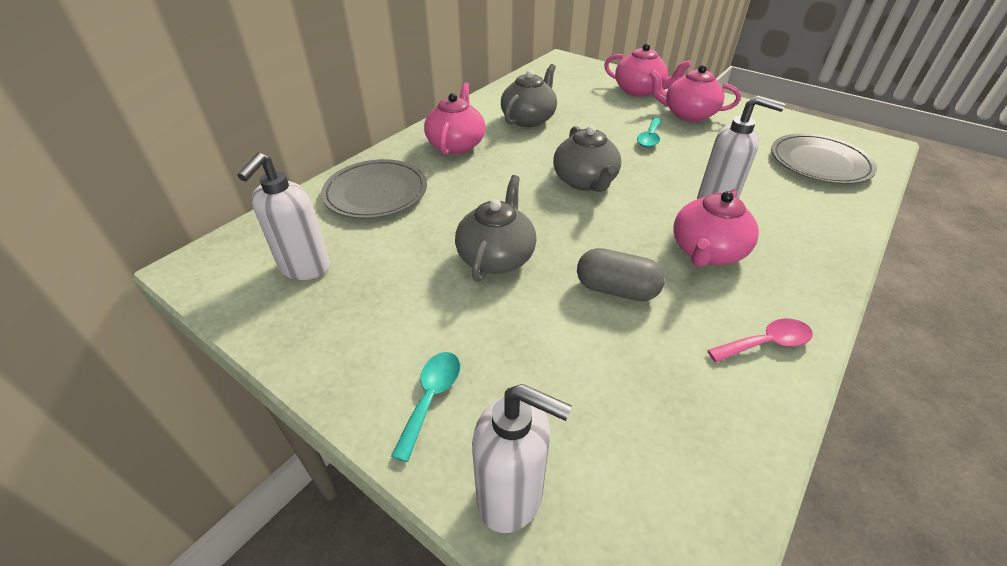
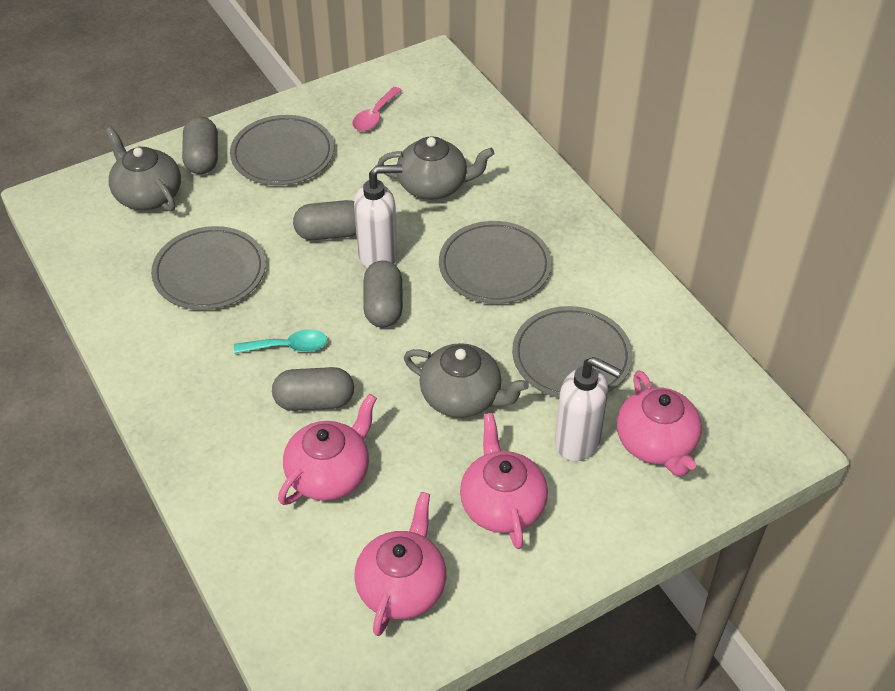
grey capsule: 1 -> 4
grey plate: 2 -> 4
turquoise spoon: 2 -> 1
white soap dispenser: 3 -> 2

